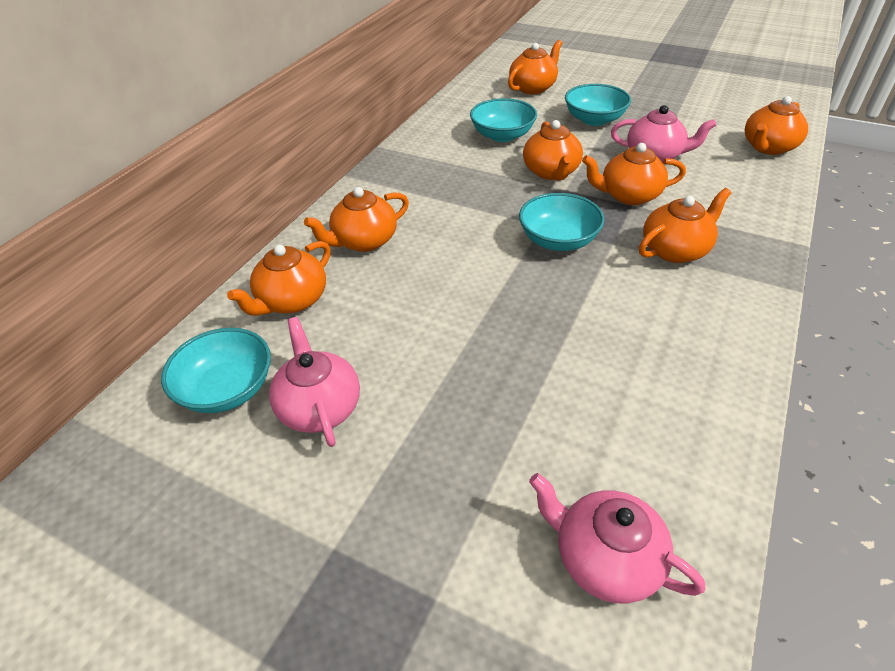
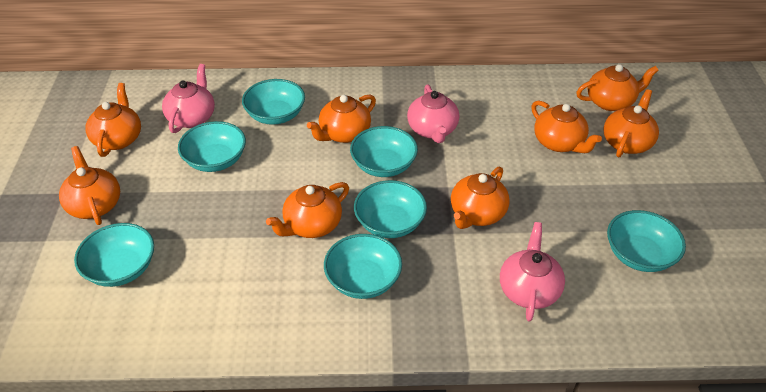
orange teapot: 7 -> 8
turquoise bowl: 4 -> 7

